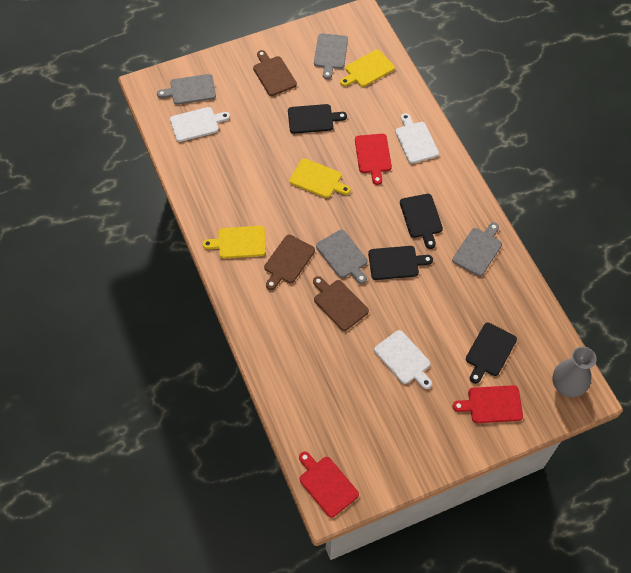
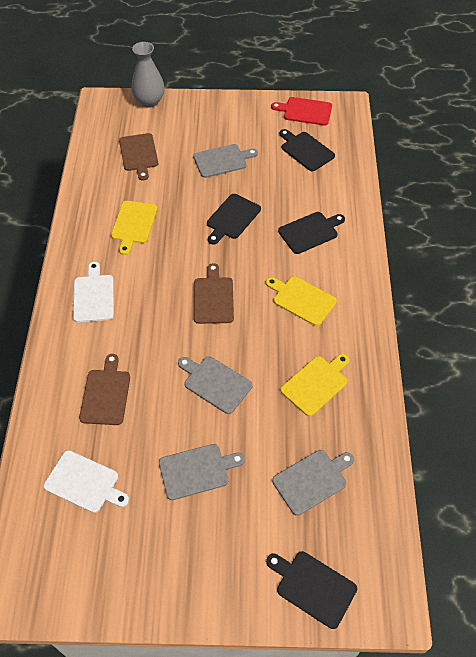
red cutting board: 3 -> 1
white cutting board: 3 -> 2

